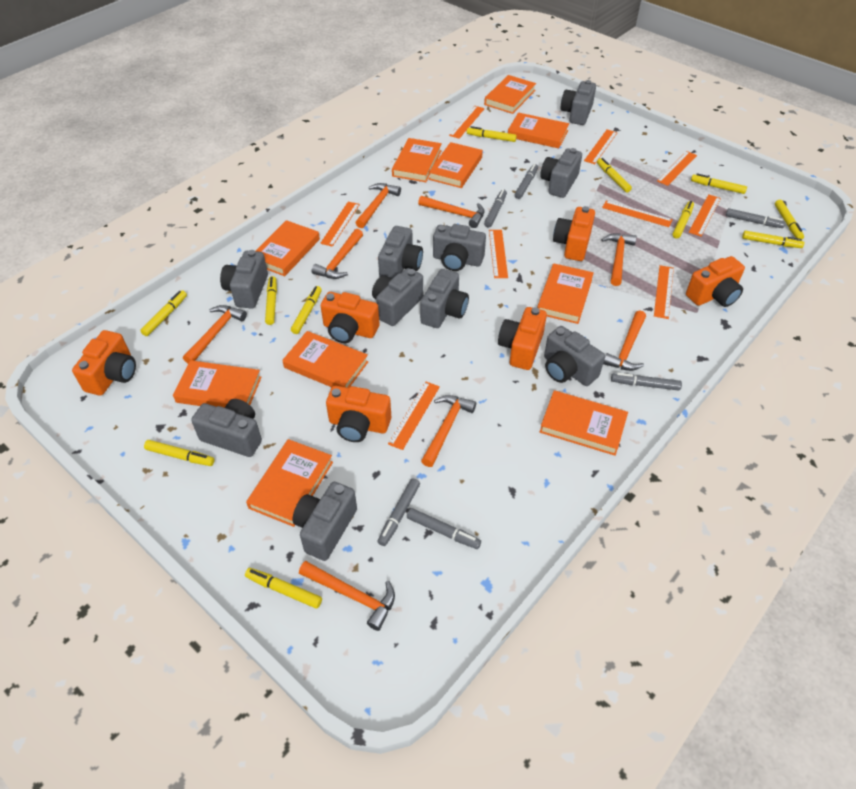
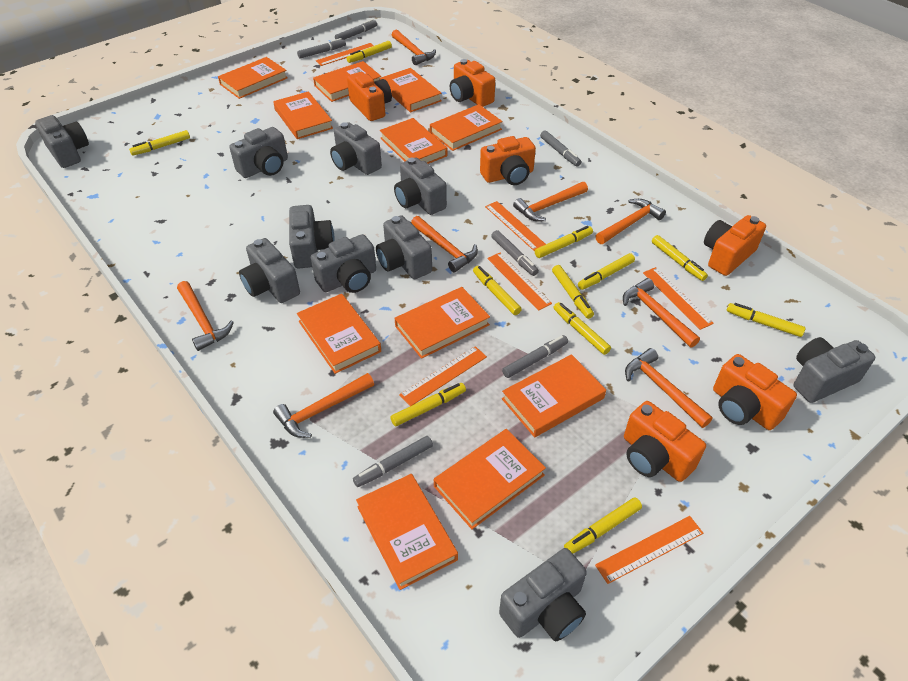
orange book: 10 -> 11
orange ruler: 9 -> 6

